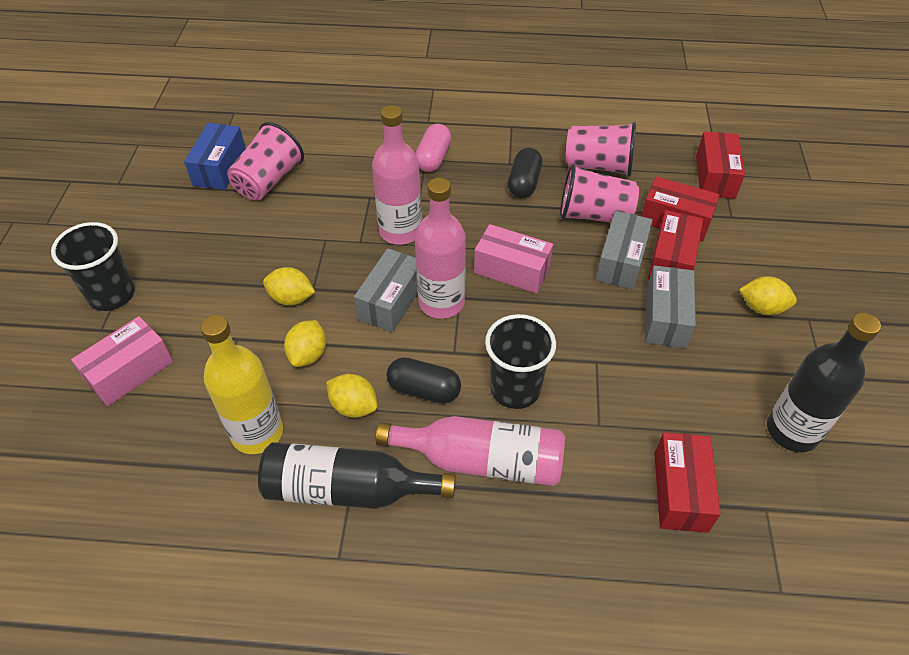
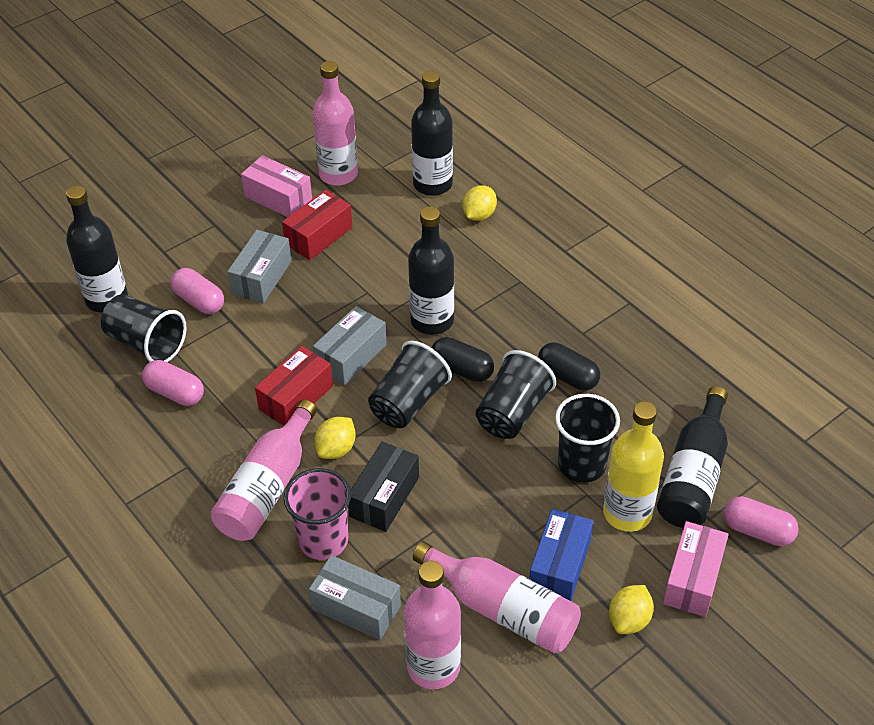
black bottle: 2 -> 4
black box: 0 -> 1
black cup: 2 -> 4
pink bottle: 3 -> 4
pink capsule: 1 -> 3
pink cup: 3 -> 1
red box: 4 -> 2
yellow lemon: 4 -> 3

